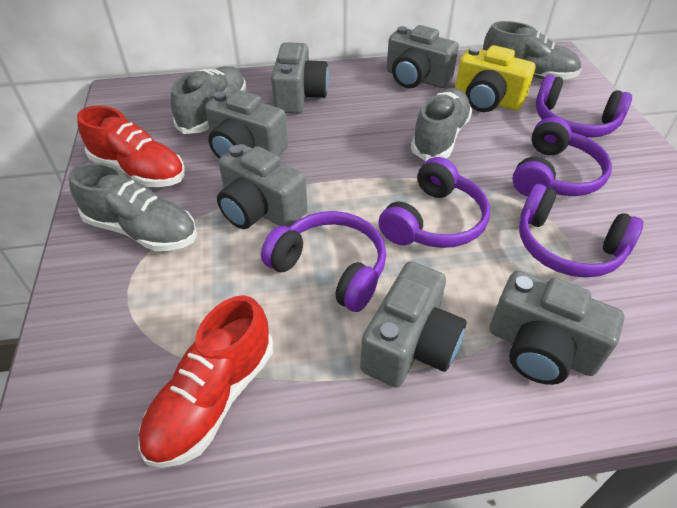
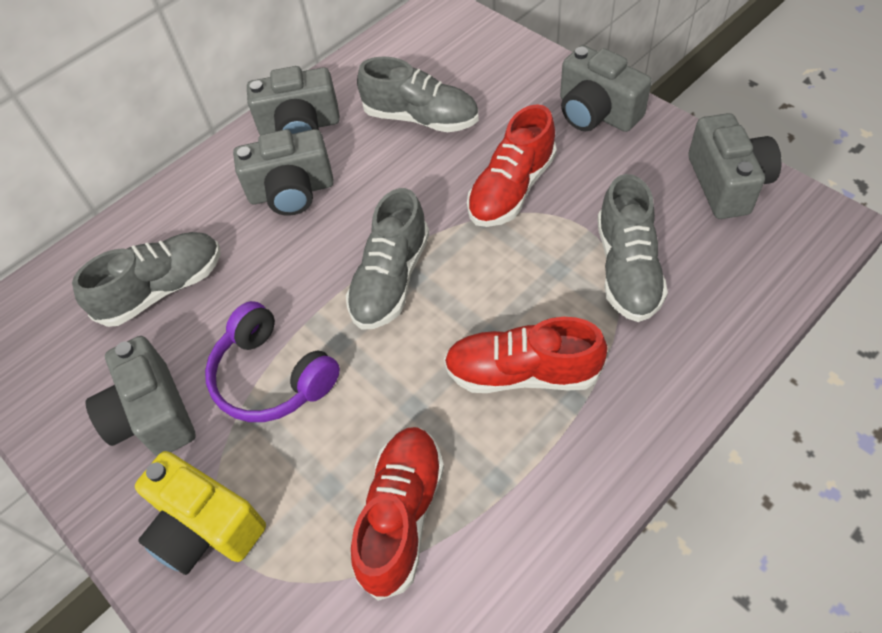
grey camera: 6 -> 5
purple headphones: 5 -> 1
red shoe: 2 -> 3

